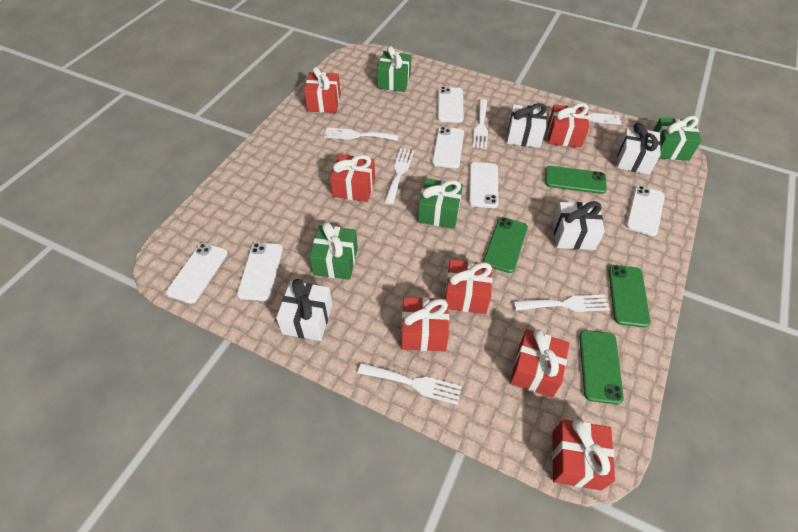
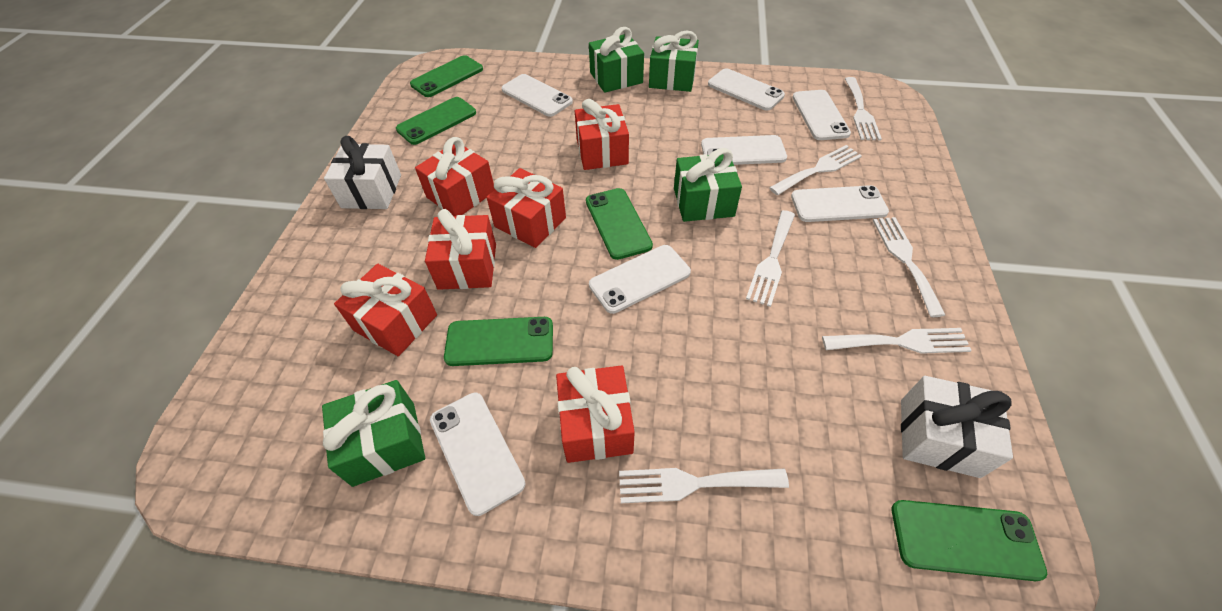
green phone: 4 -> 5
red gift: 7 -> 6
white gift: 4 -> 2
white phone: 6 -> 7

